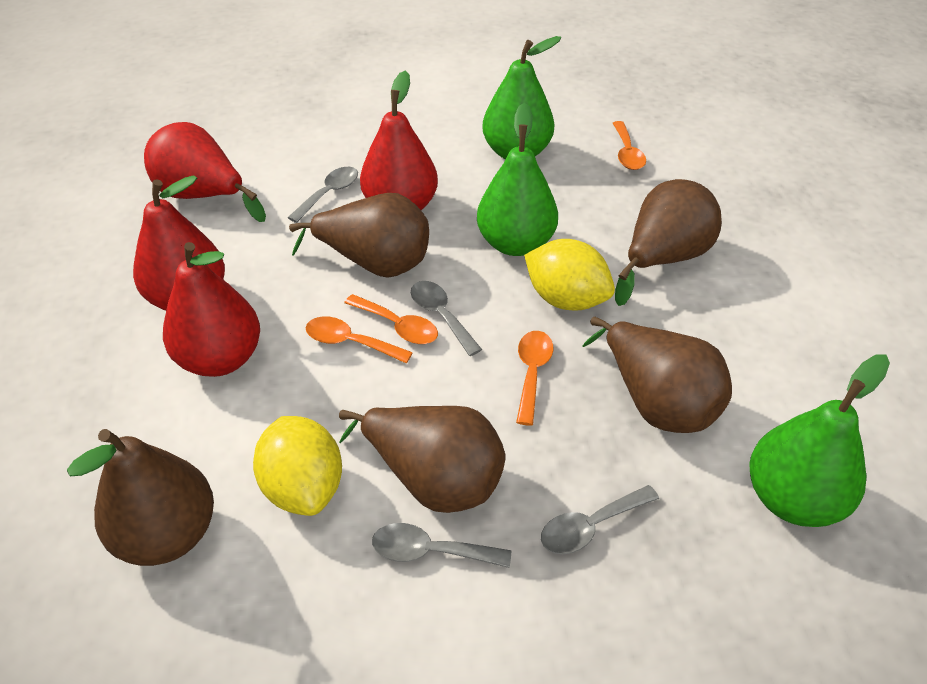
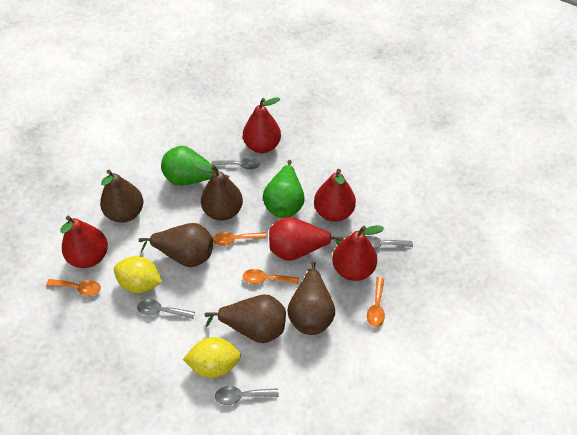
green pear: 3 -> 2
red pear: 4 -> 5

